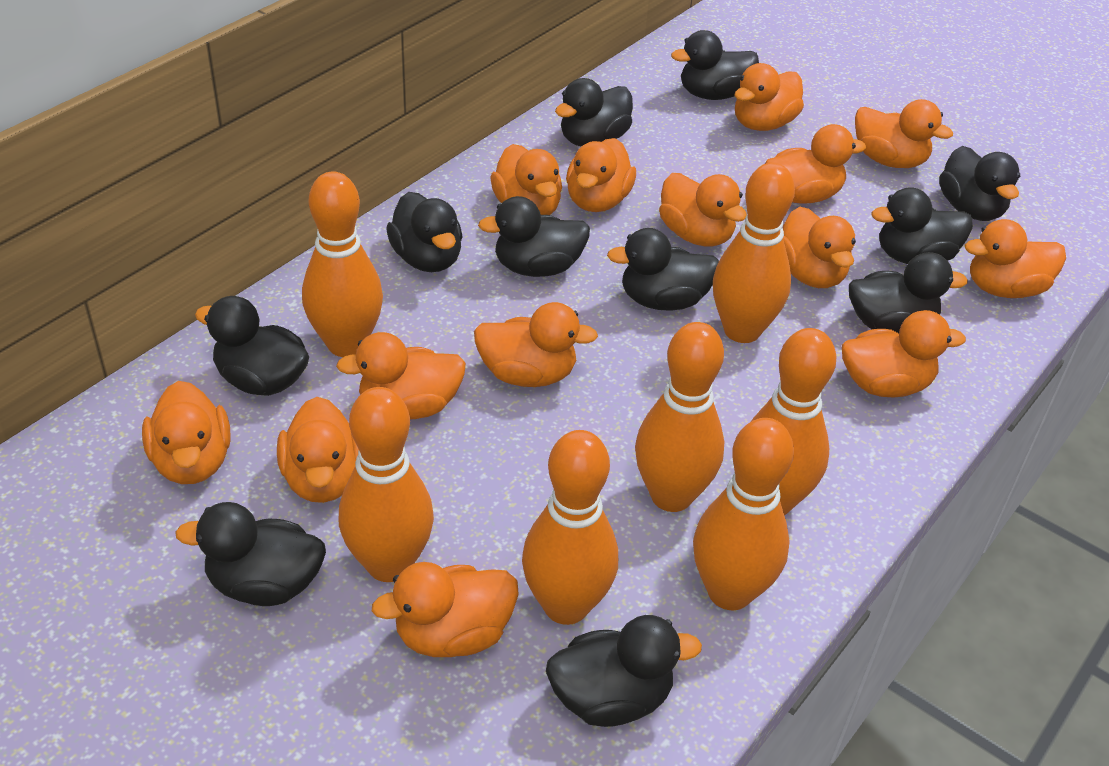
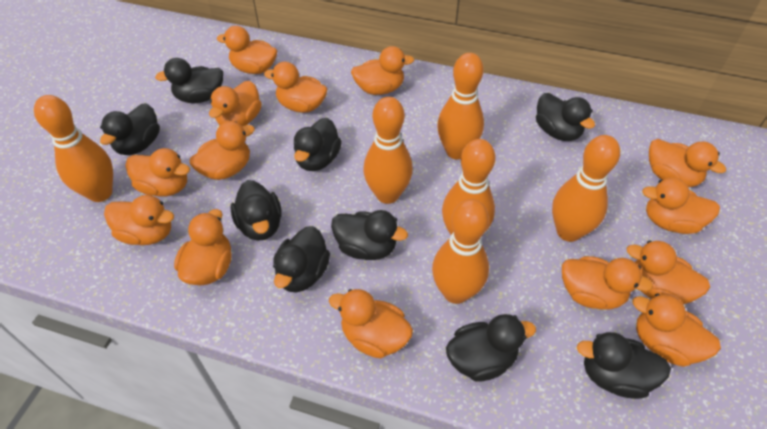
black duck: 11 -> 9
orange bowling pin: 7 -> 6

